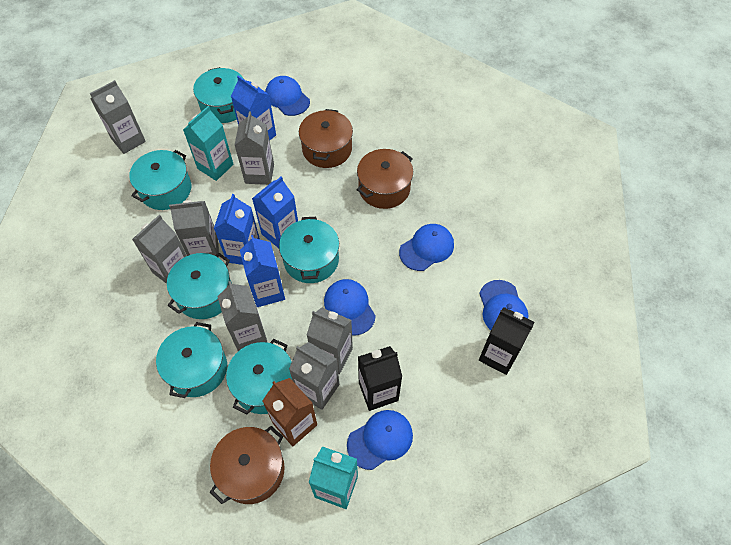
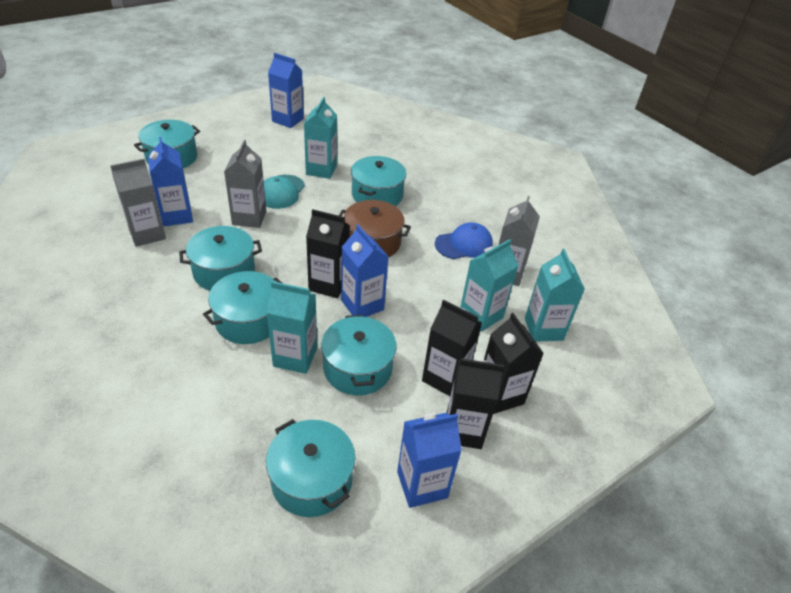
black carton: 2 -> 4
blue cap: 5 -> 1
brown carton: 1 -> 0
brown pot: 3 -> 1
grey carton: 7 -> 3
turquoise cap: 0 -> 1
turquoise carton: 2 -> 4

